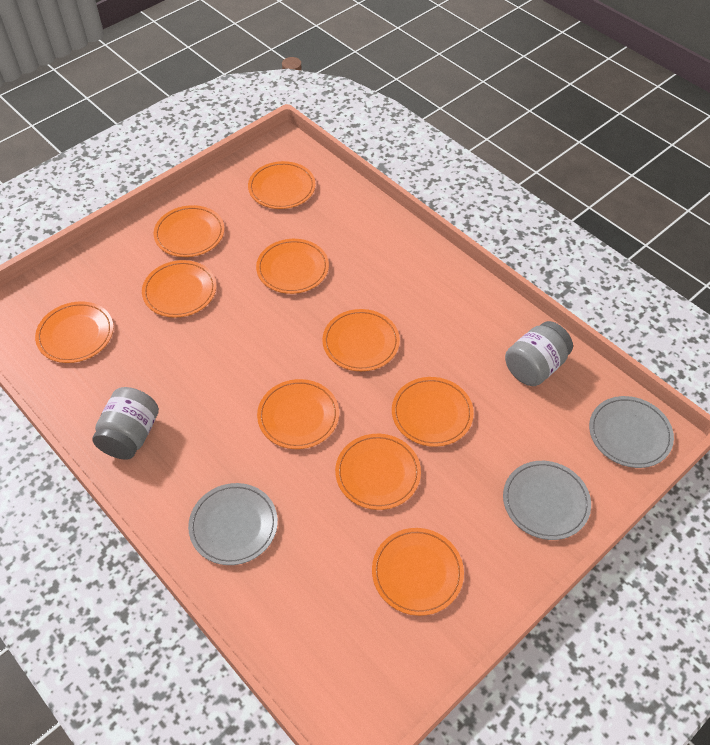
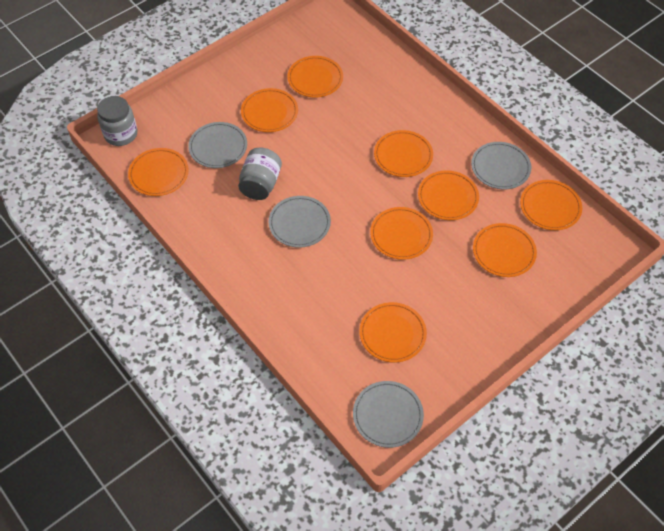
grey plate: 3 -> 4
orange plate: 10 -> 9

